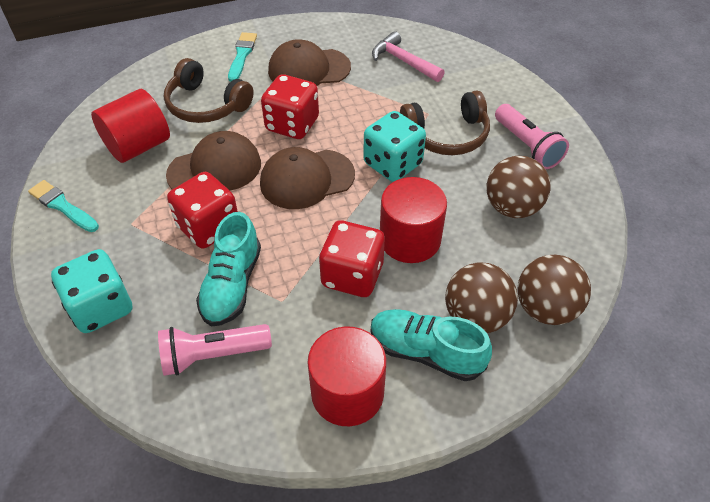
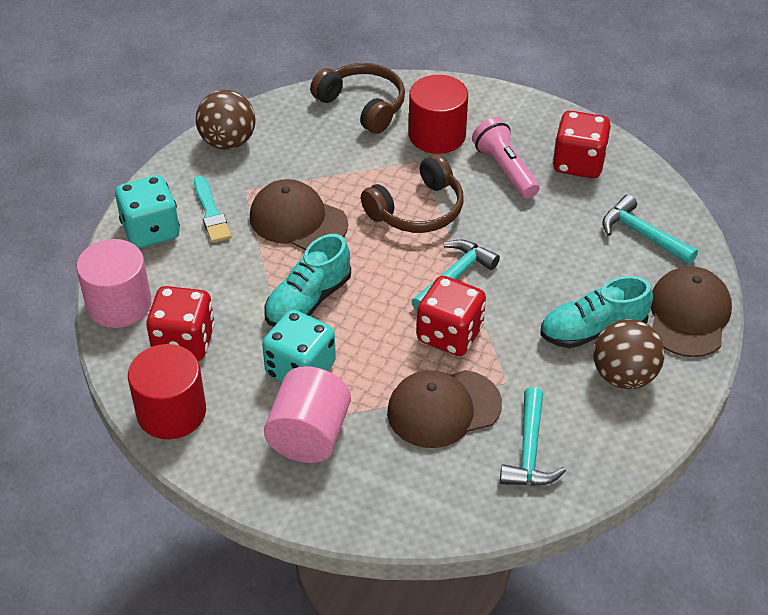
brown ball: 3 -> 2
pink cylinder: 0 -> 2
pink flashlight: 2 -> 1
pink hammer: 1 -> 0
red cylinder: 3 -> 2
turquoise brush: 2 -> 1
turquoise hammer: 0 -> 3

